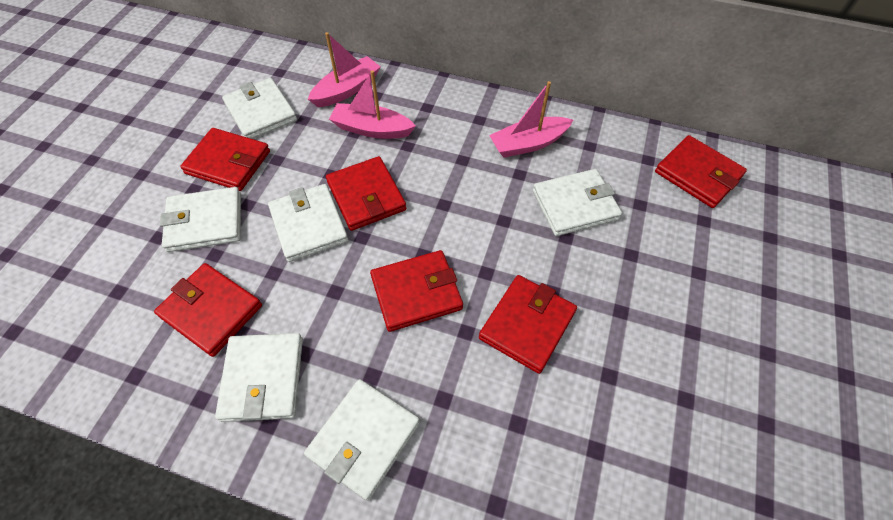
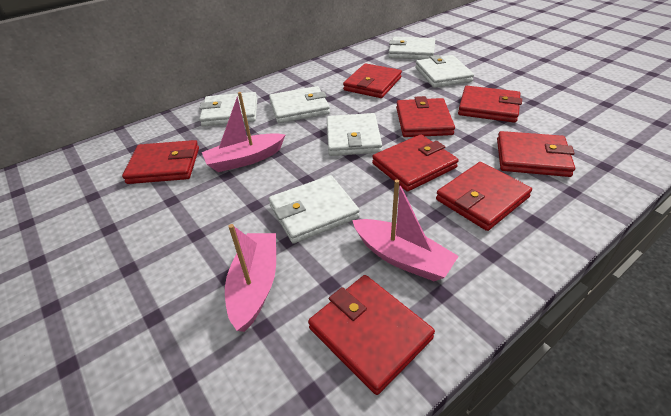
red wallet: 6 -> 8

